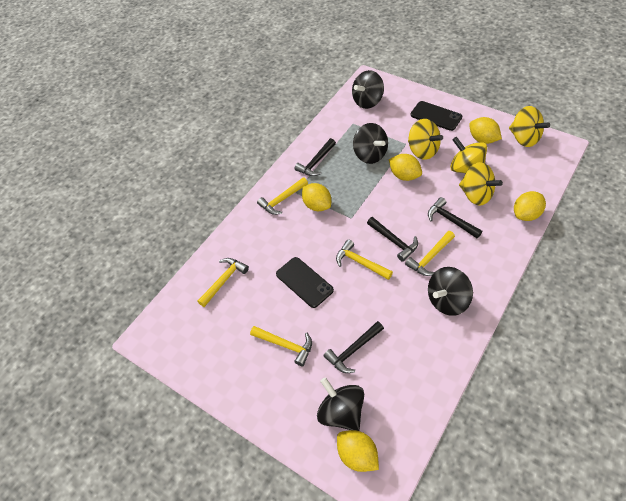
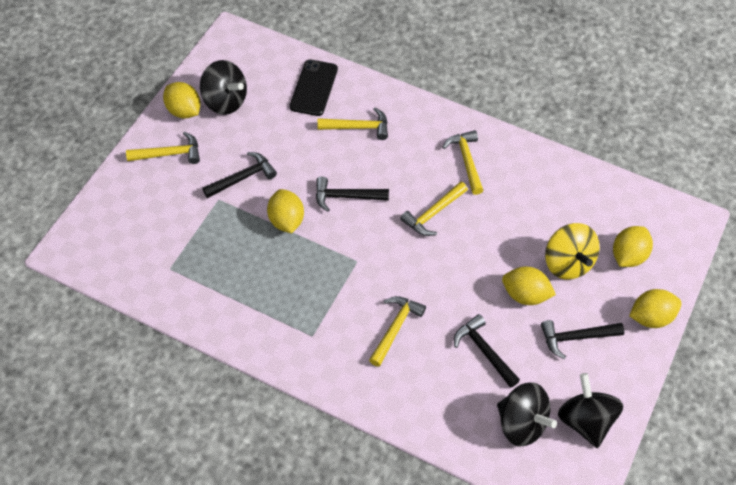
black phone: 2 -> 1
black spinning top: 4 -> 3
yellow spinning top: 4 -> 1

